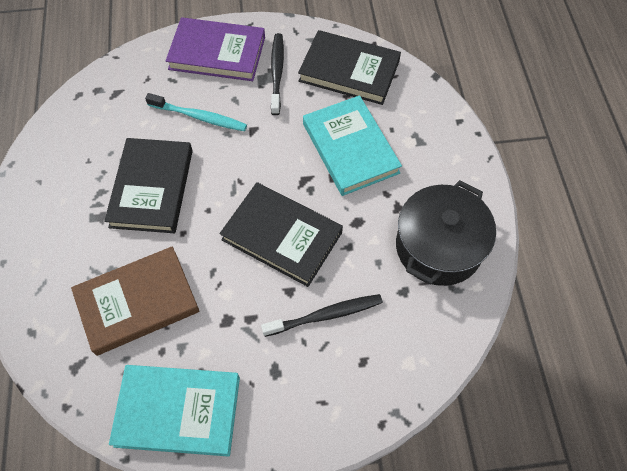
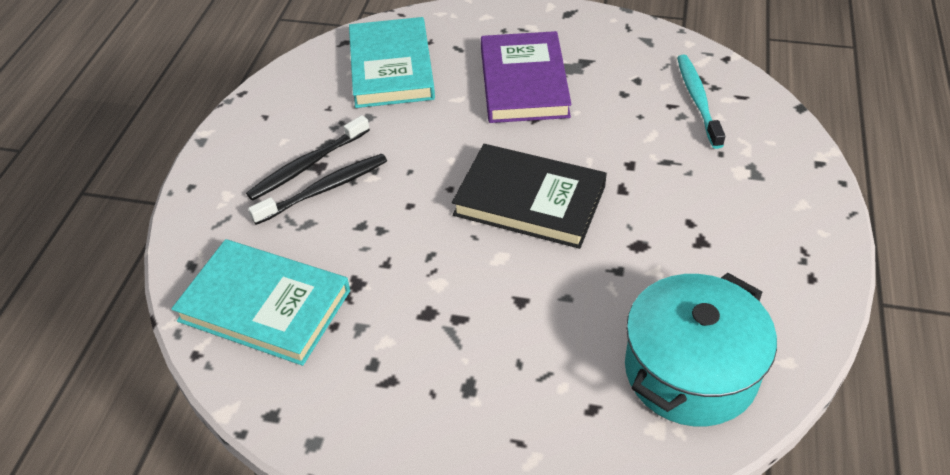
black book: 3 -> 1
black pot: 1 -> 0
brown book: 1 -> 0
turquoise pot: 0 -> 1

